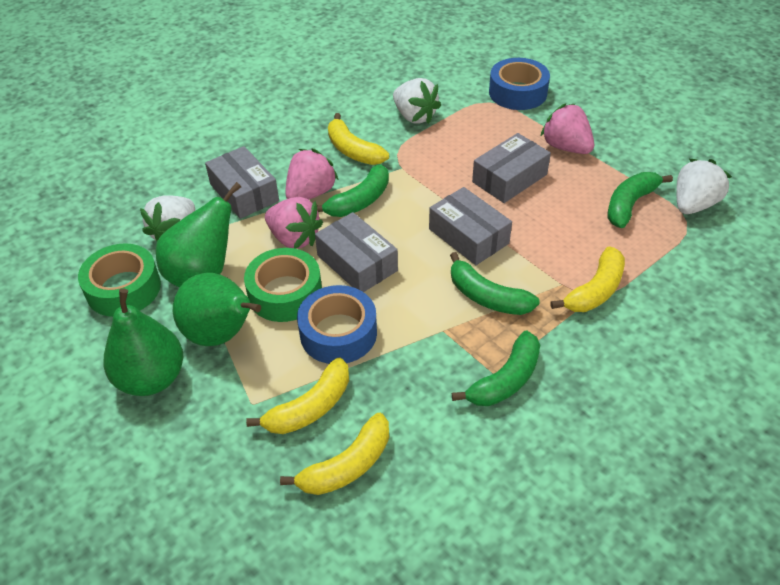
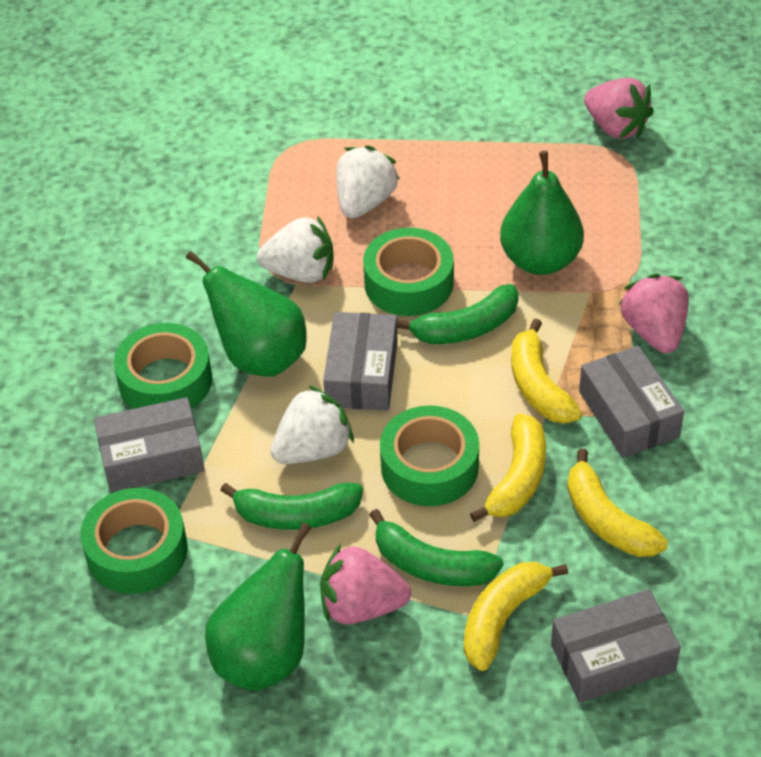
blue tape: 2 -> 0
green banana: 4 -> 3
green tape: 2 -> 4

